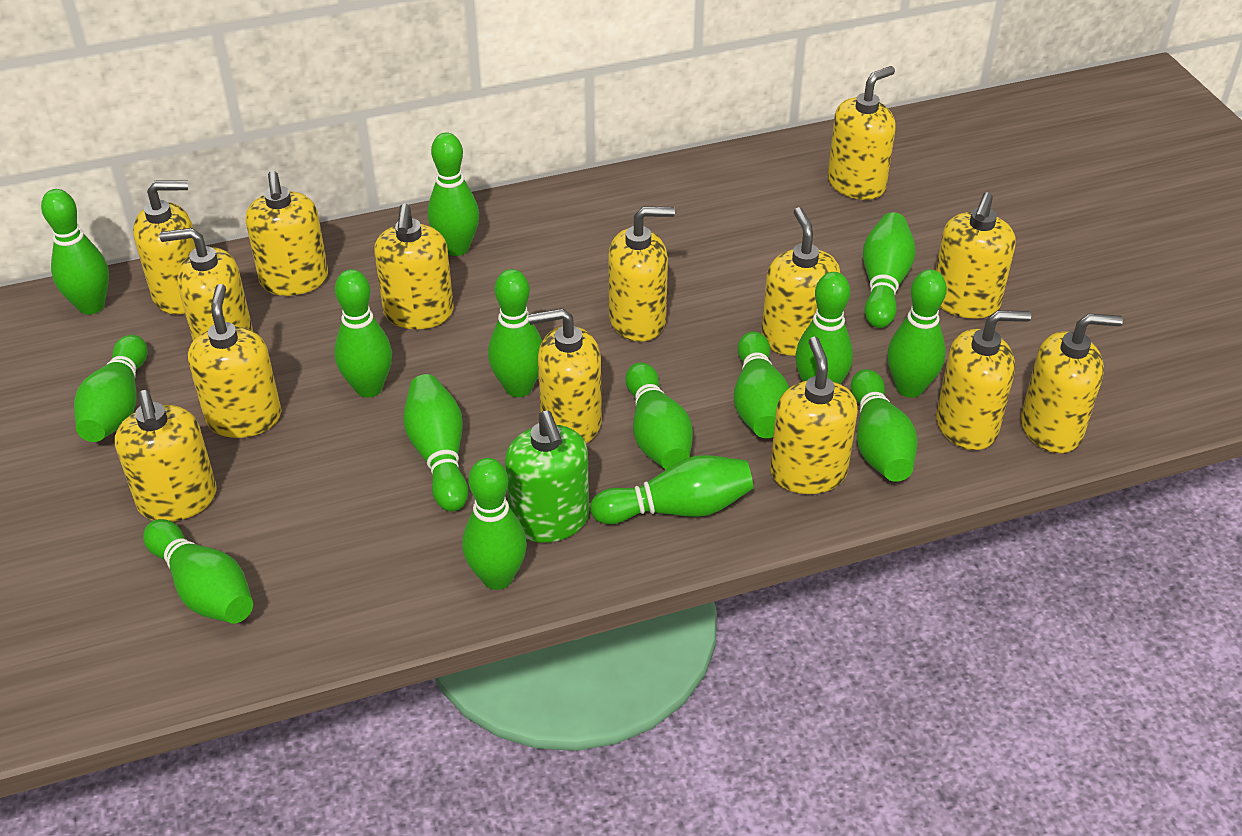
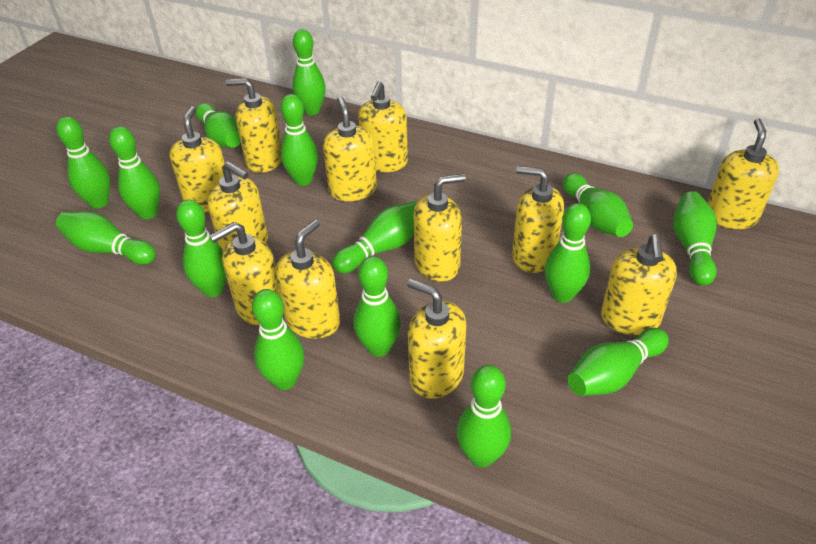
green soap dispenser: 1 -> 0
yellow soap dispenser: 14 -> 12

